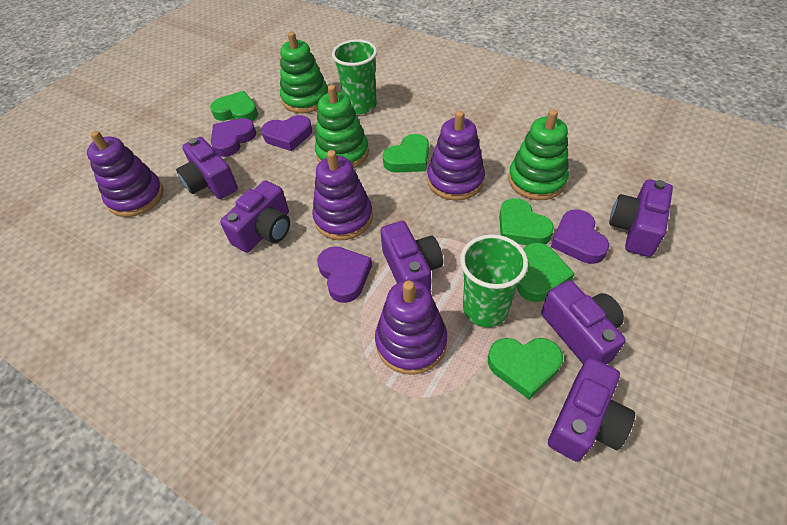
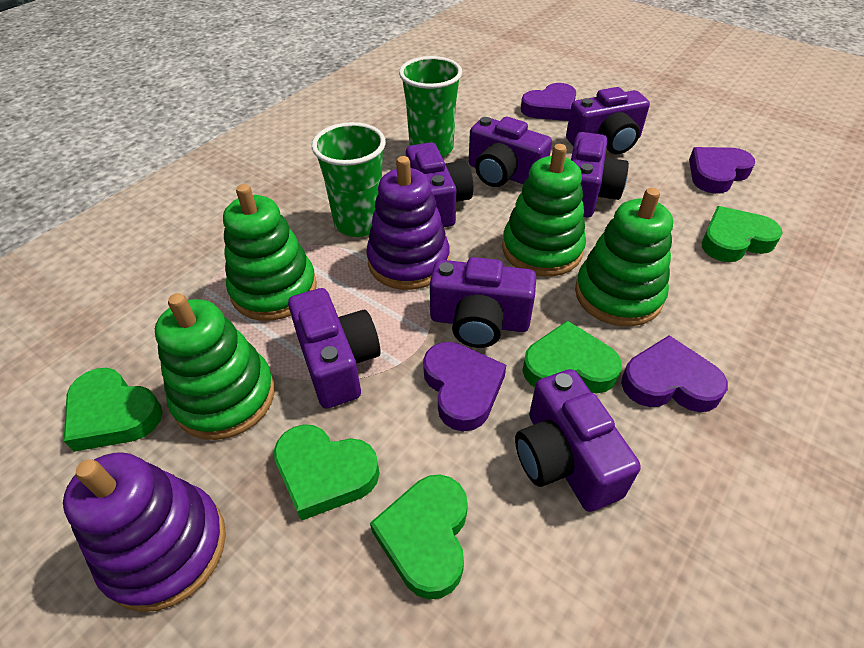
green stacking toy: 3 -> 4
purple camera: 6 -> 7
purple stacking toy: 4 -> 2

